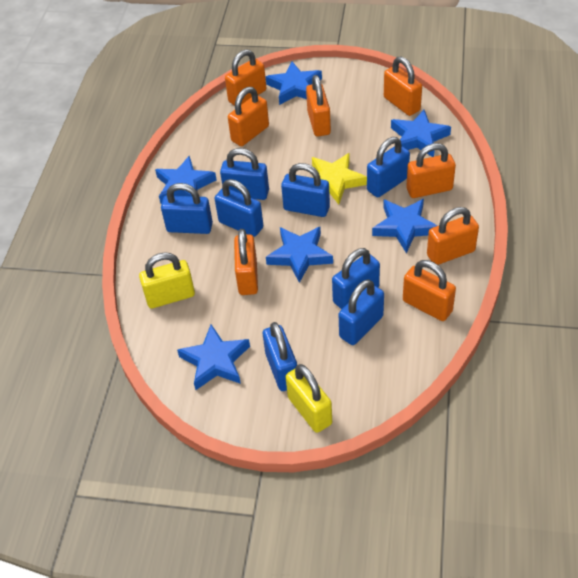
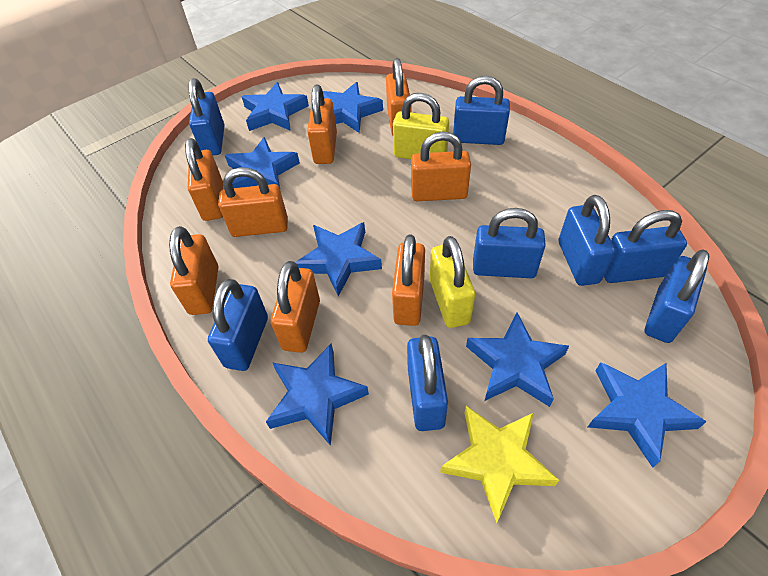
blue star: 6 -> 7

